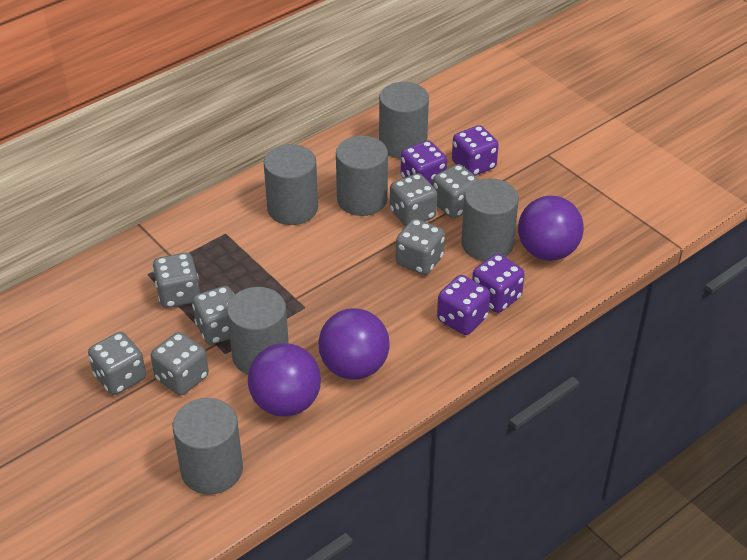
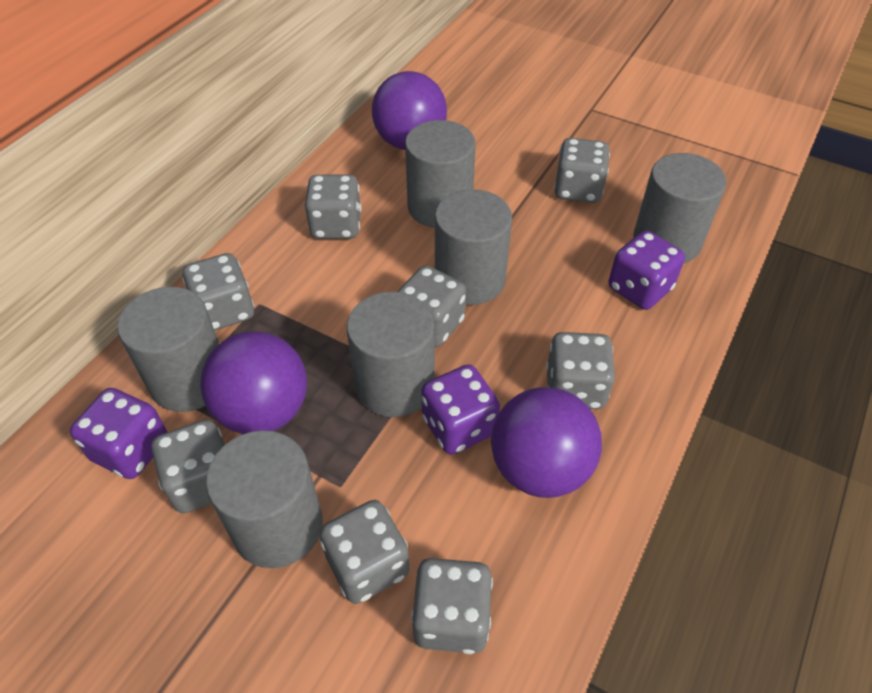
grey dice: 7 -> 8
purple dice: 4 -> 3

